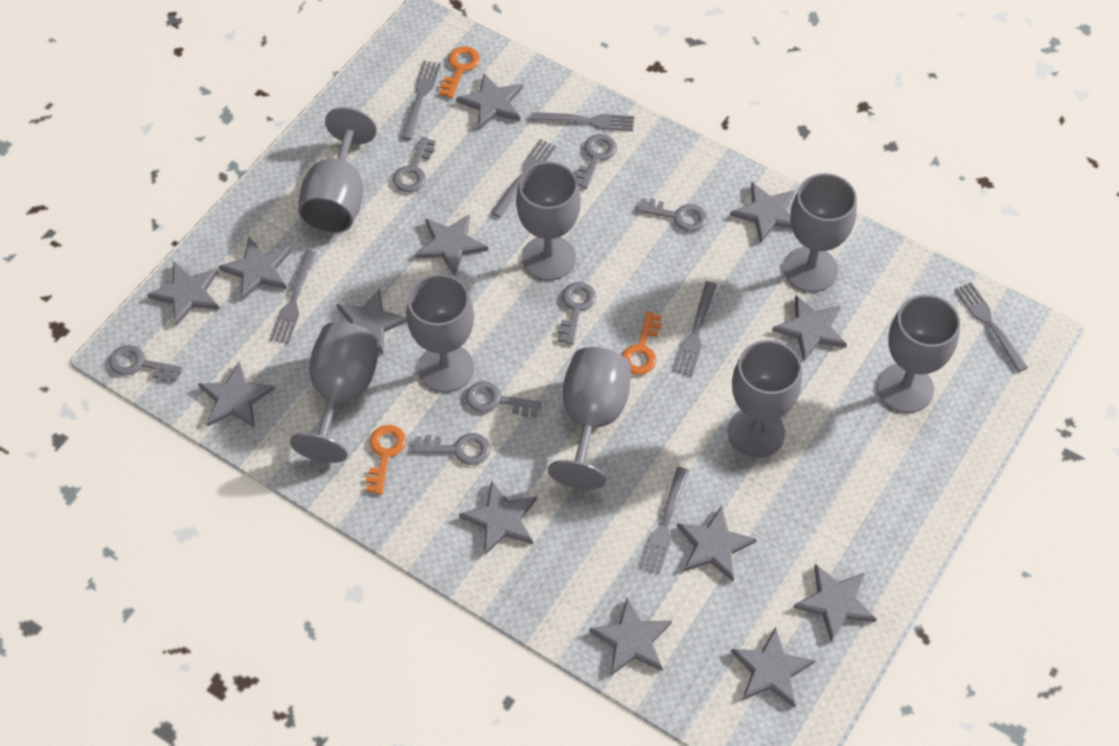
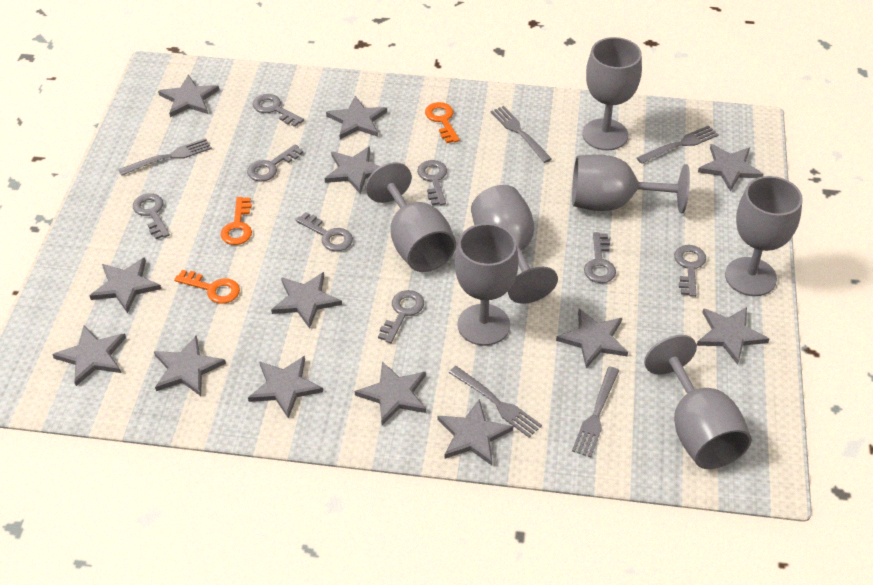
grey fork: 7 -> 5
grey goblet: 8 -> 7
grey key: 7 -> 8

